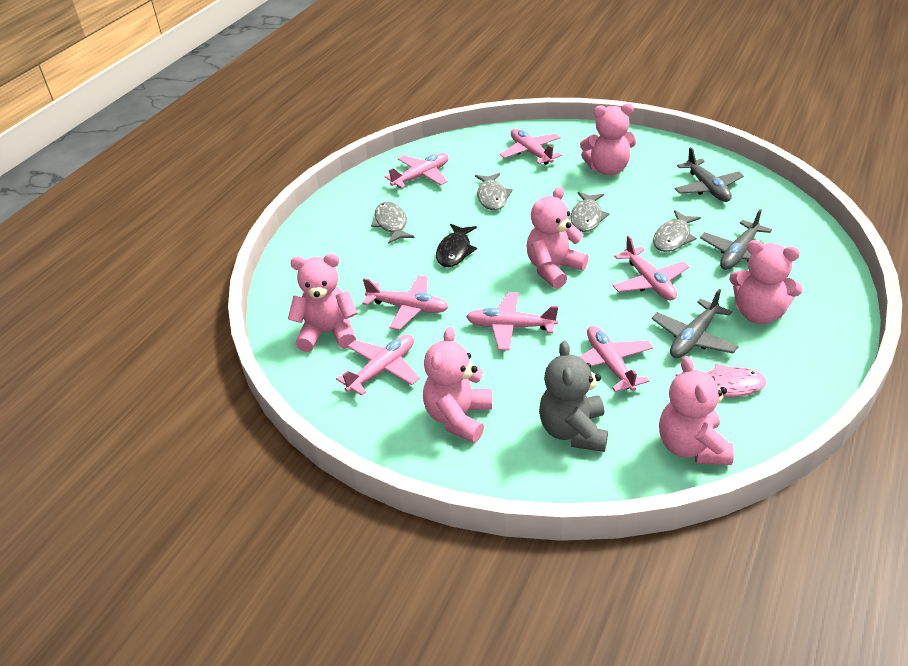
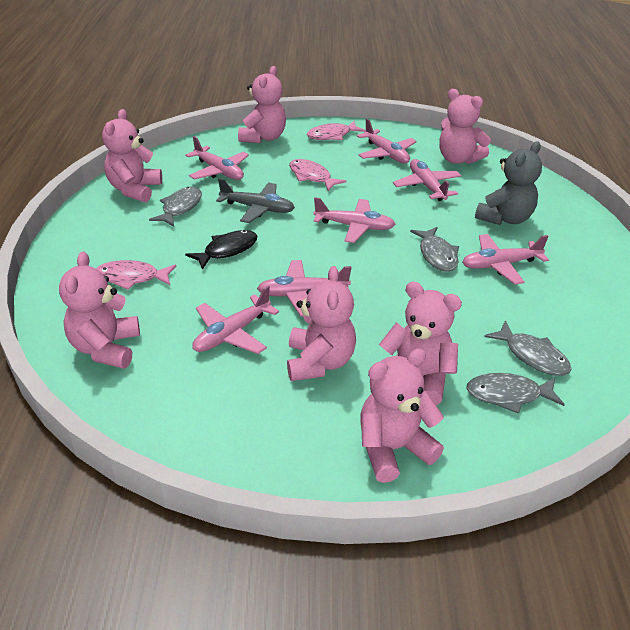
grey plane: 3 -> 1
pink fish: 1 -> 3
pink teddy bear: 6 -> 7

